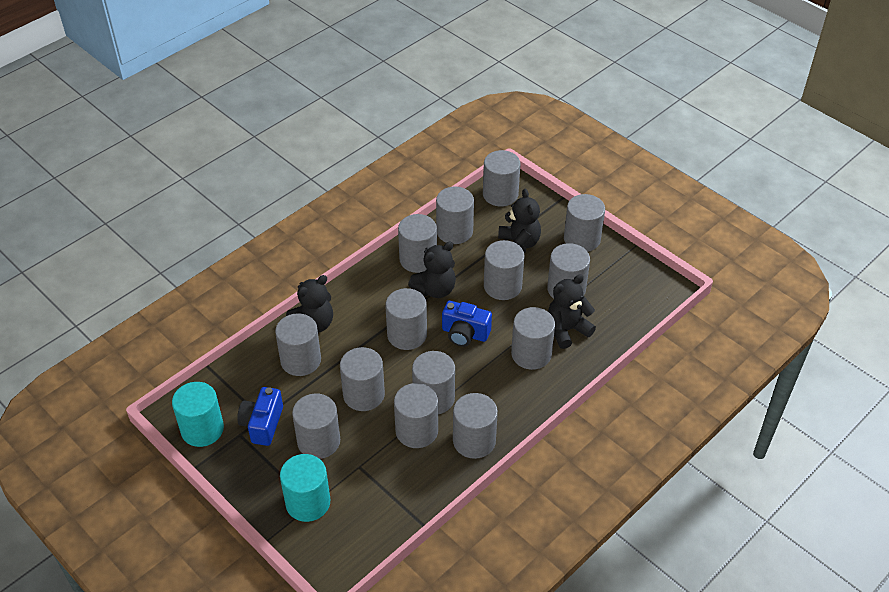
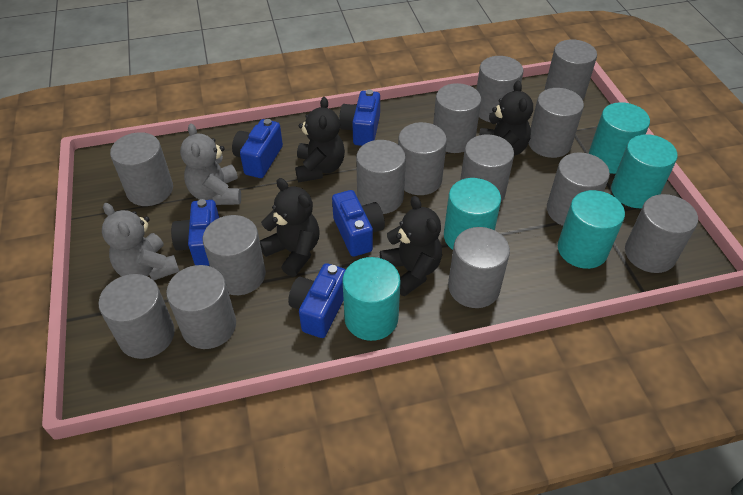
blue camera: 2 -> 5
grey teddy bear: 0 -> 2
turquoise cylinder: 2 -> 5

